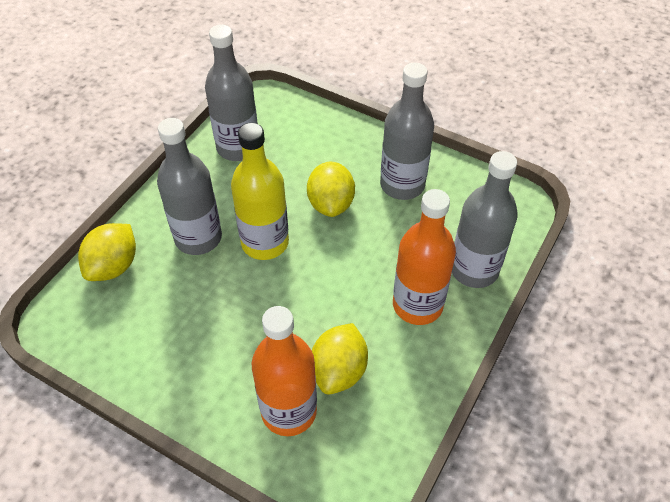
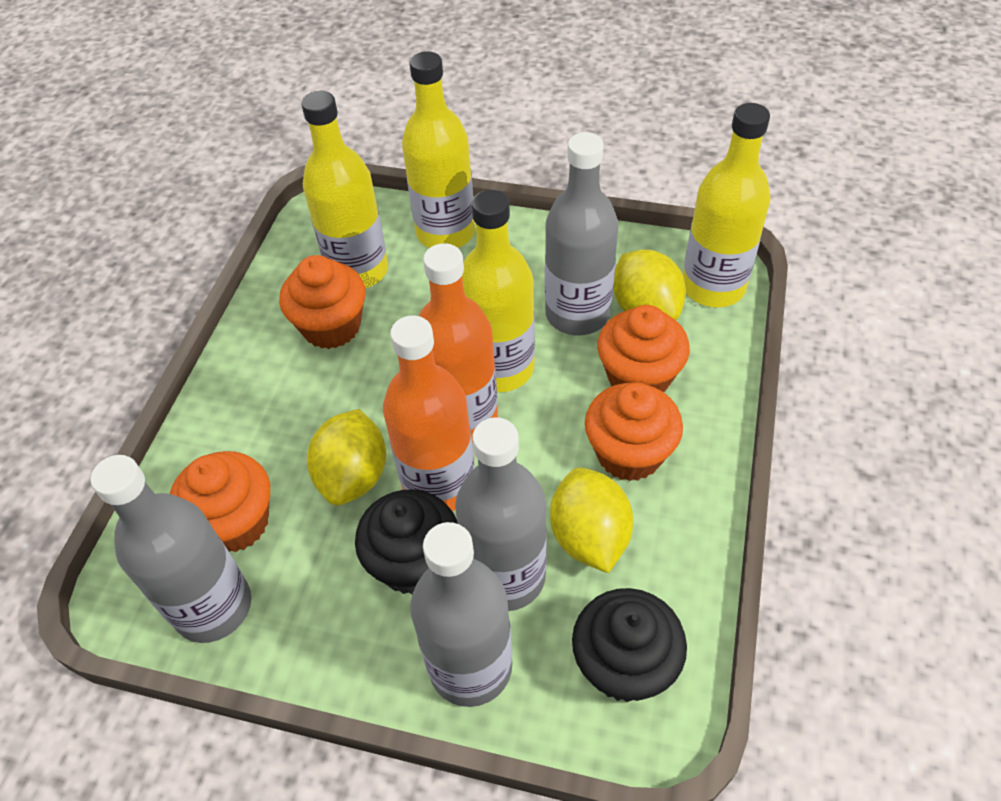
black cupcake: 0 -> 2
orange cupcake: 0 -> 4
yellow bottle: 1 -> 4

